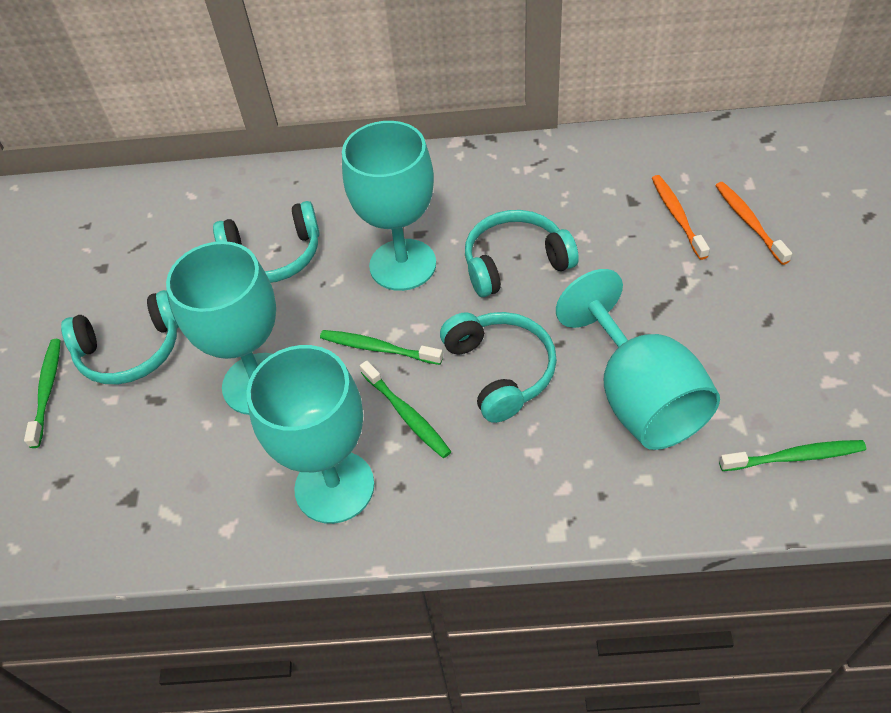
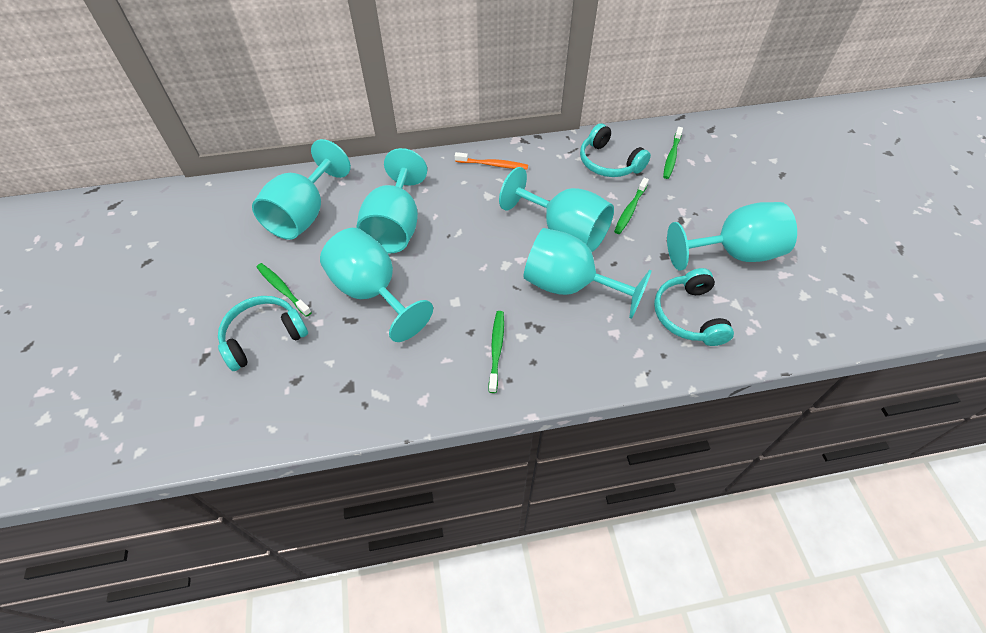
orange toothbrush: 2 -> 1
turquoise goblet: 4 -> 6
turquoise headphones: 4 -> 3

